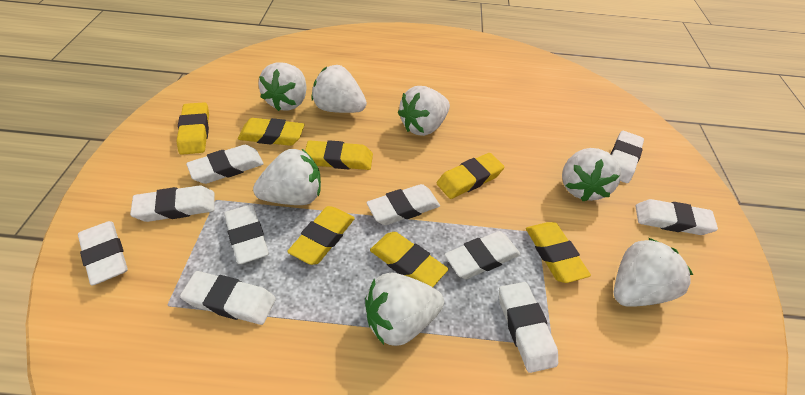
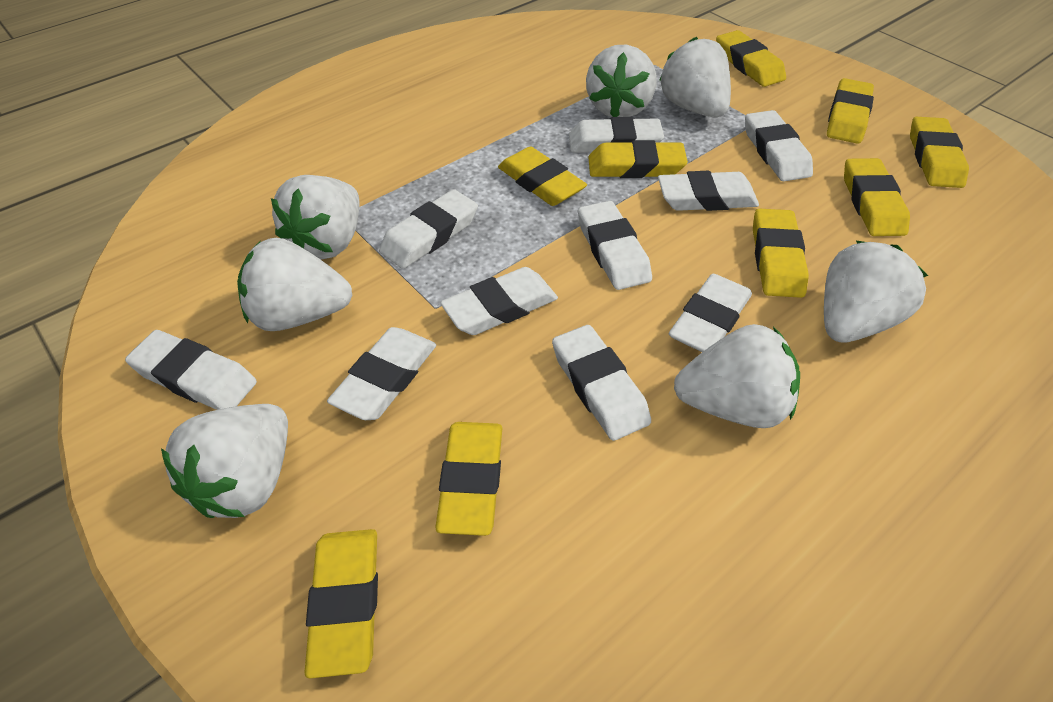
yellow eraser: 7 -> 9

